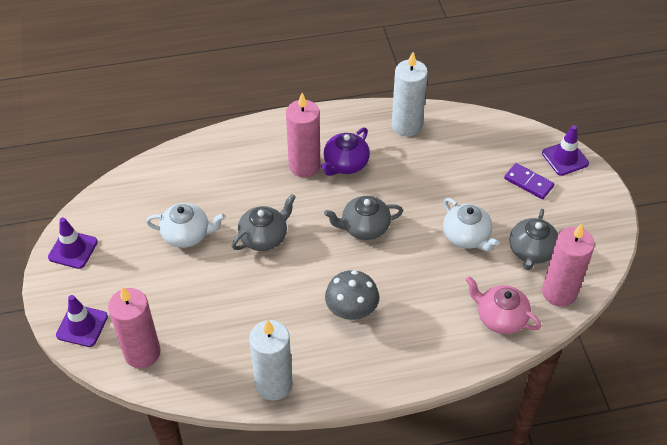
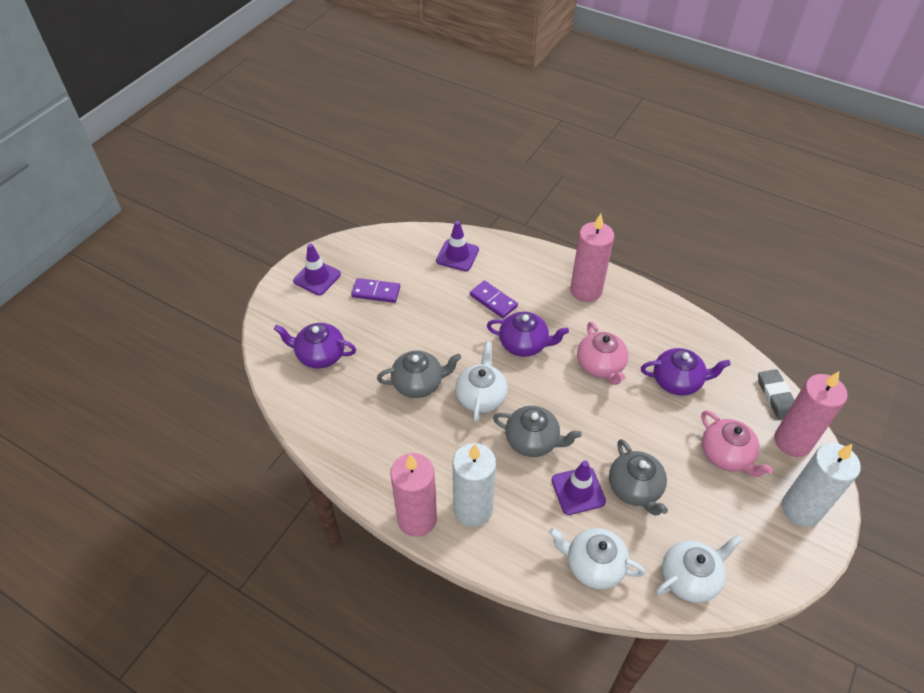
grey eraser: 0 -> 1
grey mushroom: 1 -> 0
pink teapot: 1 -> 2
purple domino: 1 -> 2
purple teapot: 1 -> 3
white teapot: 2 -> 3

